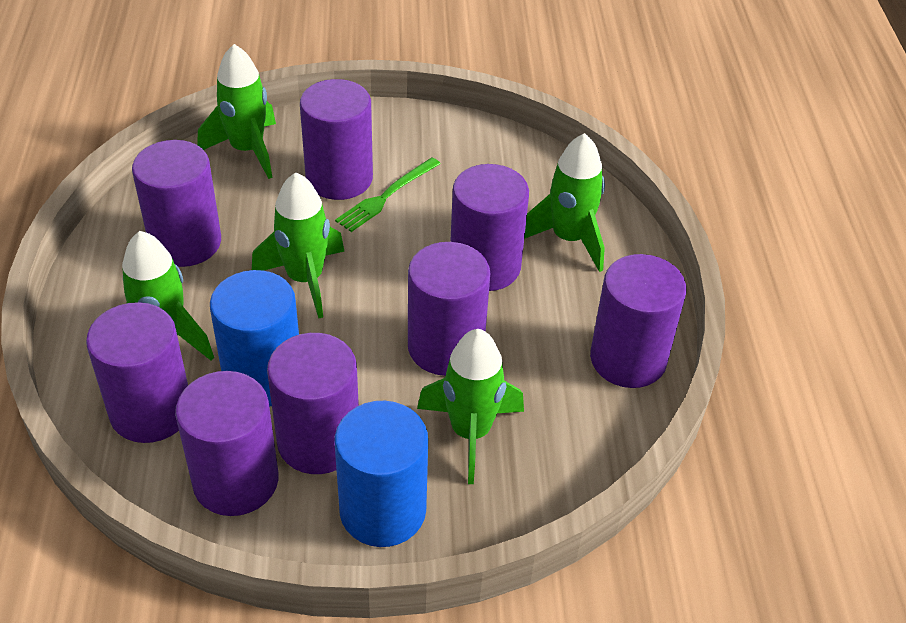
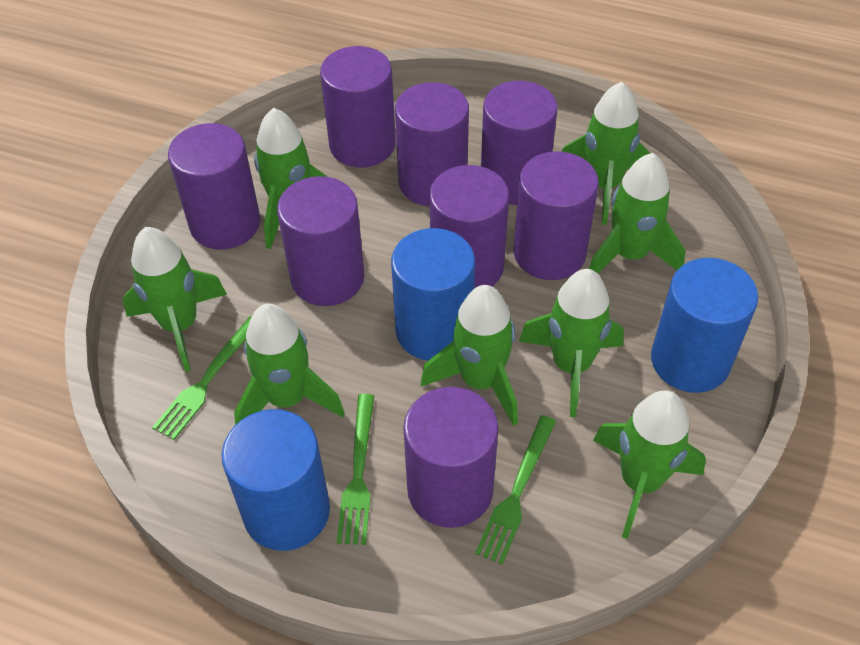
blue cylinder: 2 -> 3
green fork: 1 -> 3
green rocket: 5 -> 8

